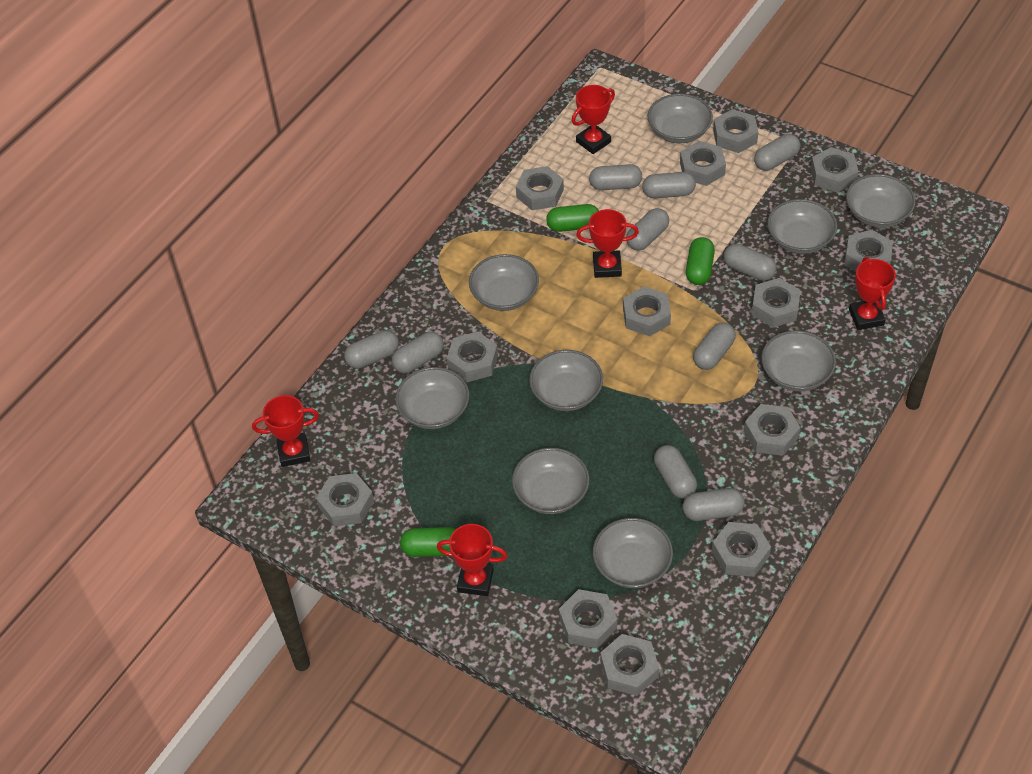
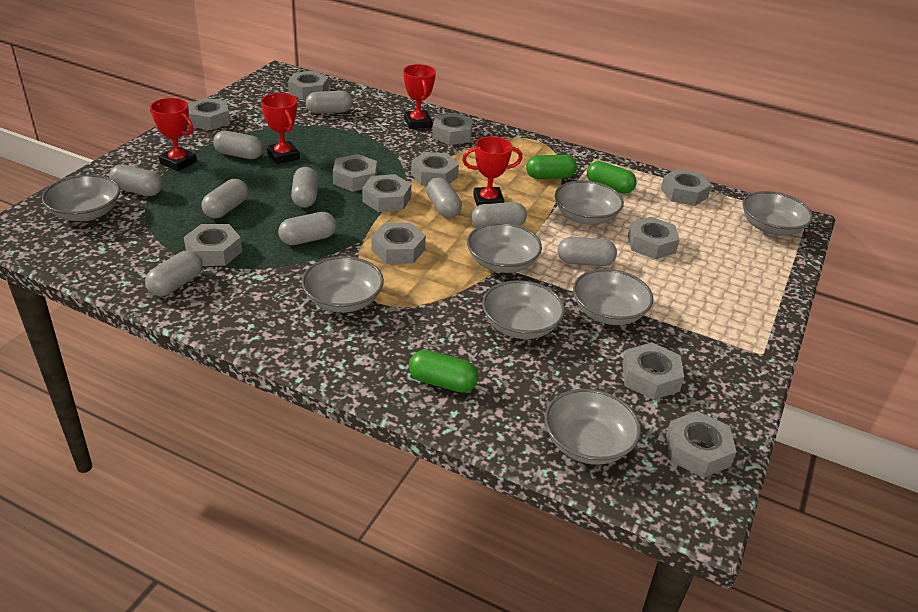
grey bowl: 9 -> 8
grey nut: 13 -> 12
red trophy: 5 -> 4

